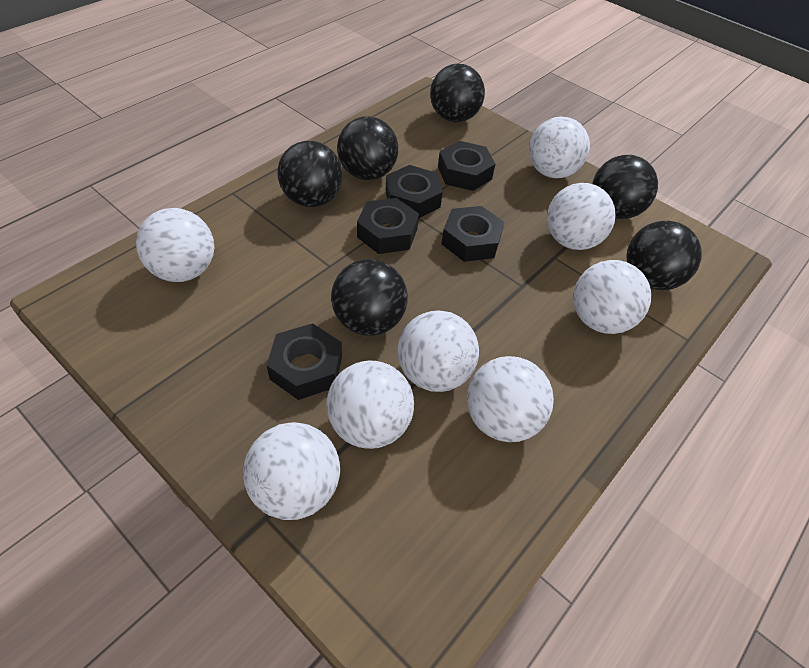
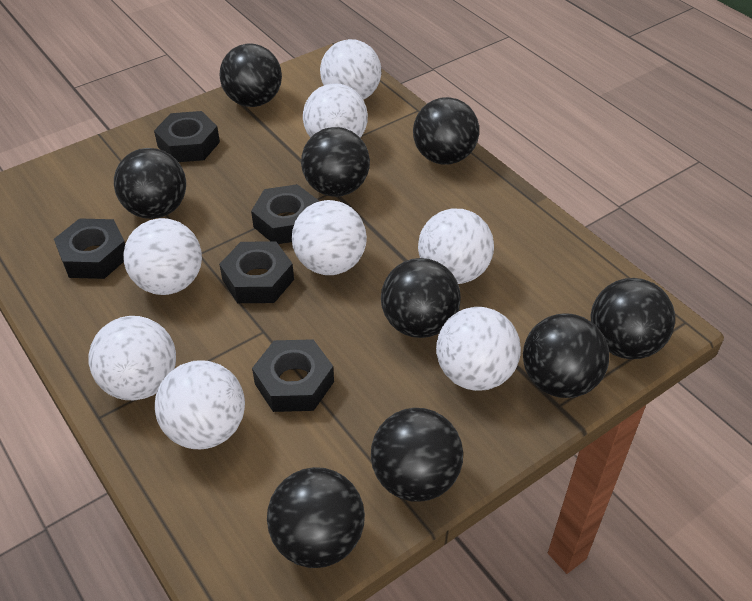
black ball: 6 -> 9

